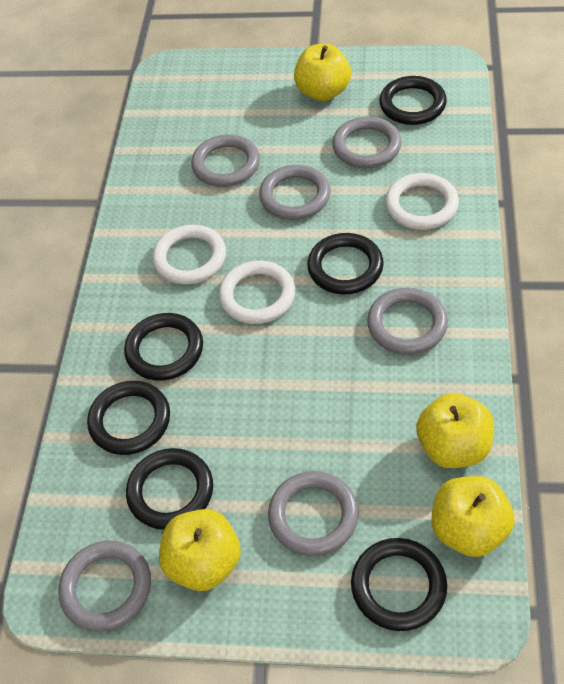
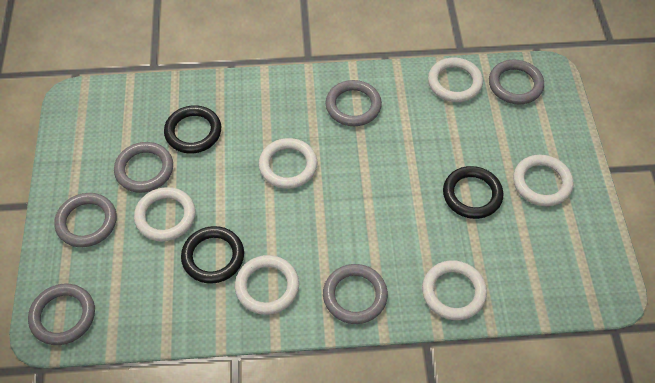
black ring: 6 -> 3
white ring: 3 -> 6
yellow apple: 4 -> 0

